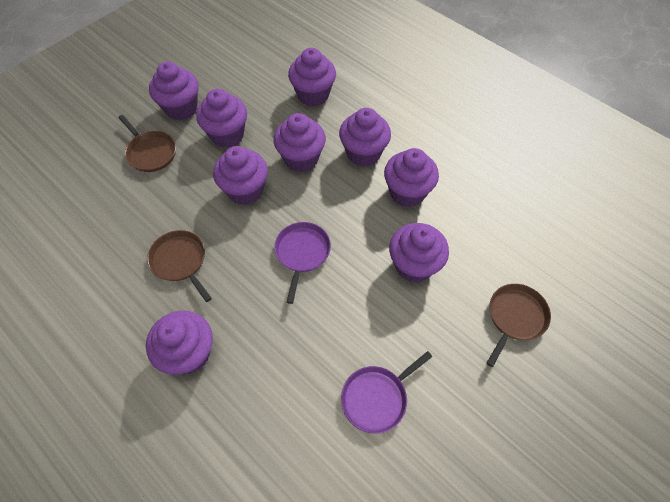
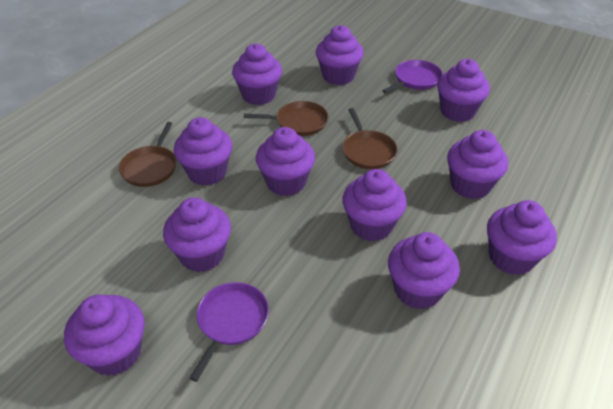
purple cupcake: 9 -> 11

